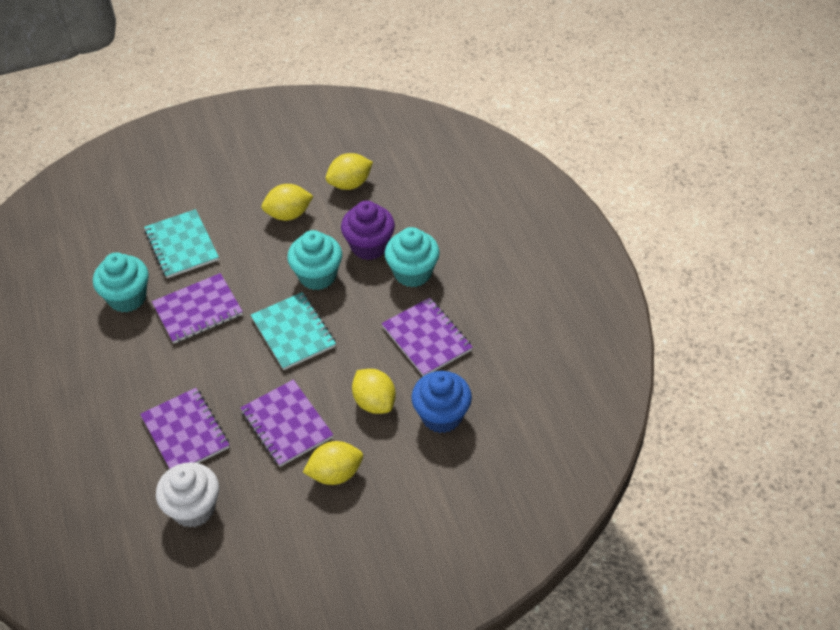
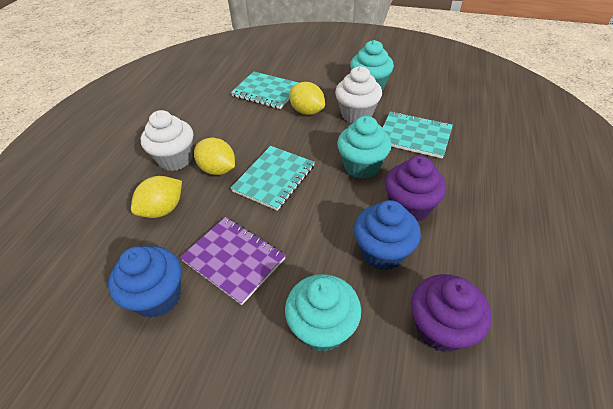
blue cupcake: 1 -> 2
purple cupcake: 1 -> 2
purple notebook: 4 -> 1
turquoise notebook: 2 -> 3
white cupcake: 1 -> 2
yellow lemon: 4 -> 3

